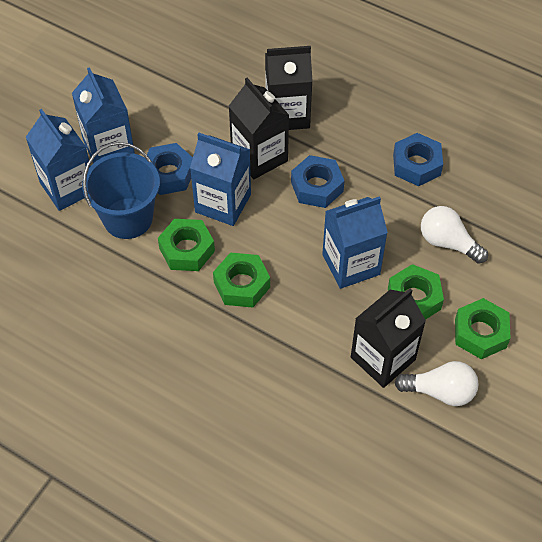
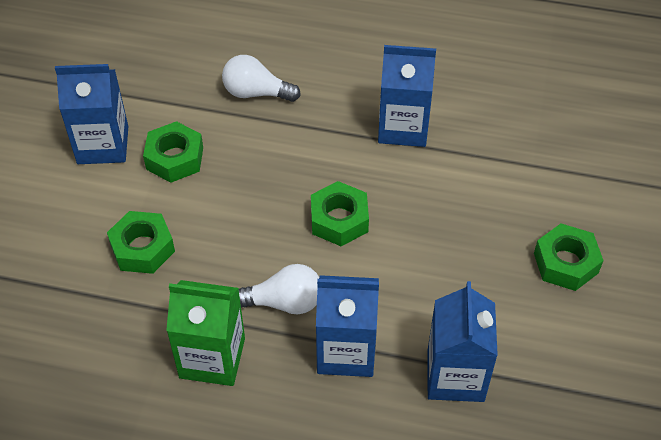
black carton: 3 -> 0
blue bucket: 1 -> 0
blue nut: 3 -> 0
green carton: 0 -> 1

